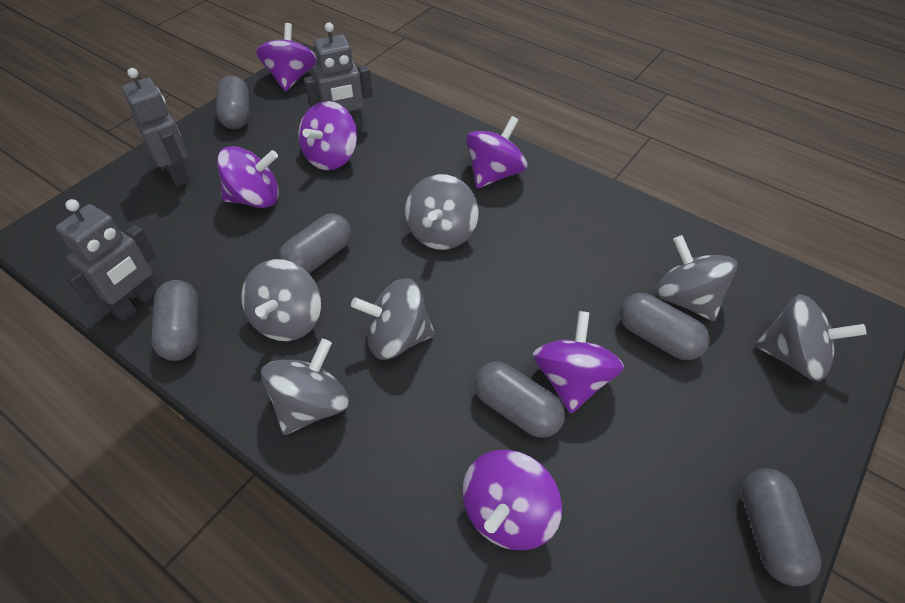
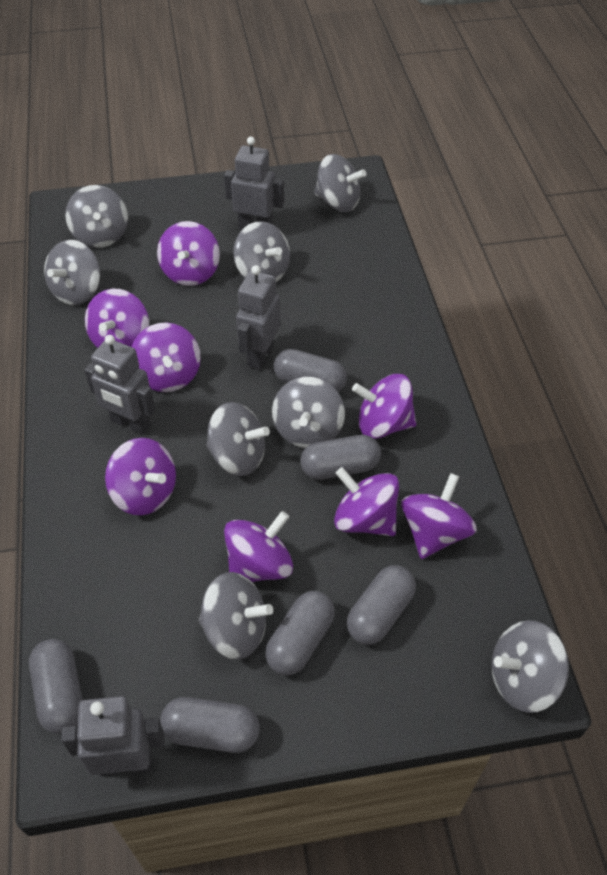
grey robot: 3 -> 4
grey spinning top: 6 -> 8
purple spinning top: 6 -> 8

